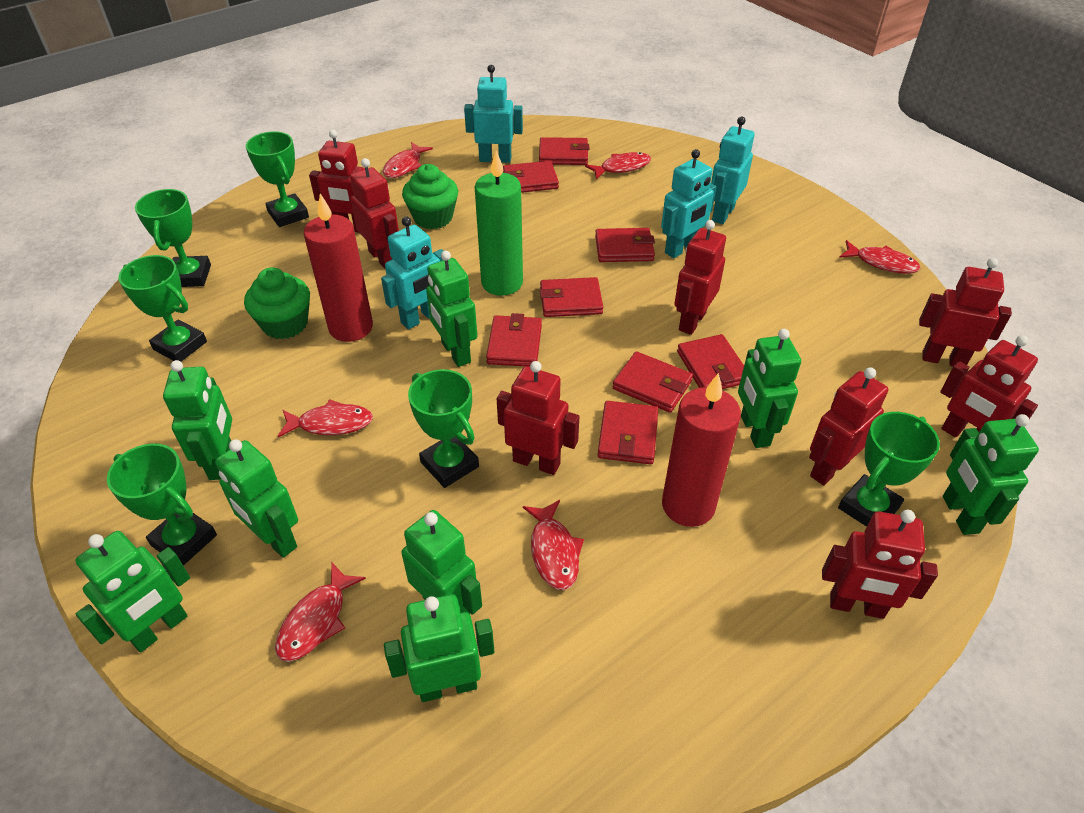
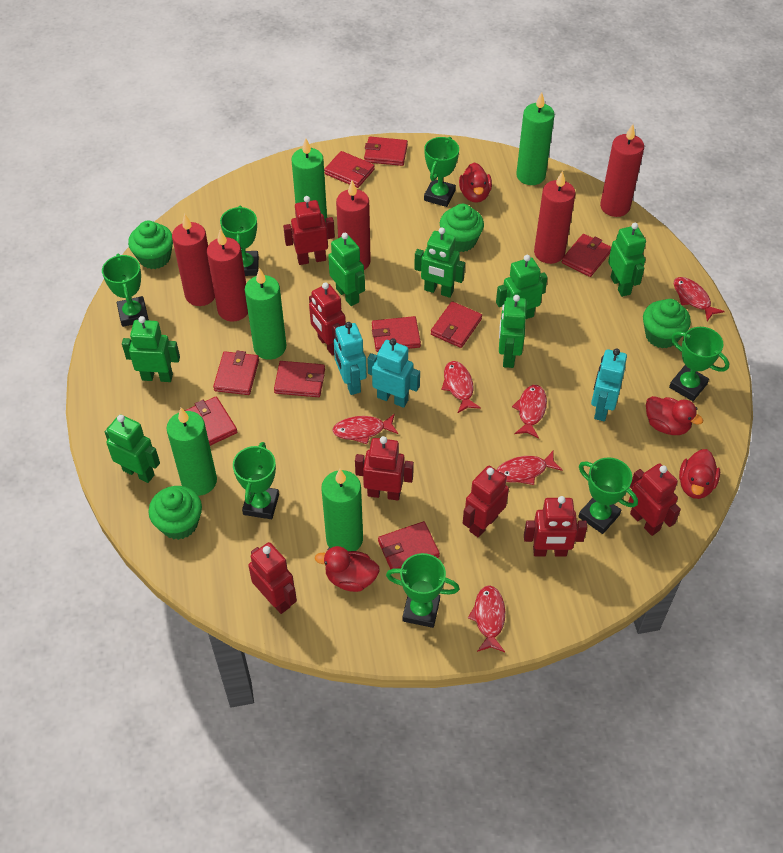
green candle: 1 -> 5
green cupcake: 2 -> 4
green robot: 8 -> 7
green trophy: 6 -> 7
red candle: 2 -> 5
red duck: 0 -> 4
red robot: 8 -> 7
red wallet: 8 -> 9
turquoise robot: 4 -> 3

